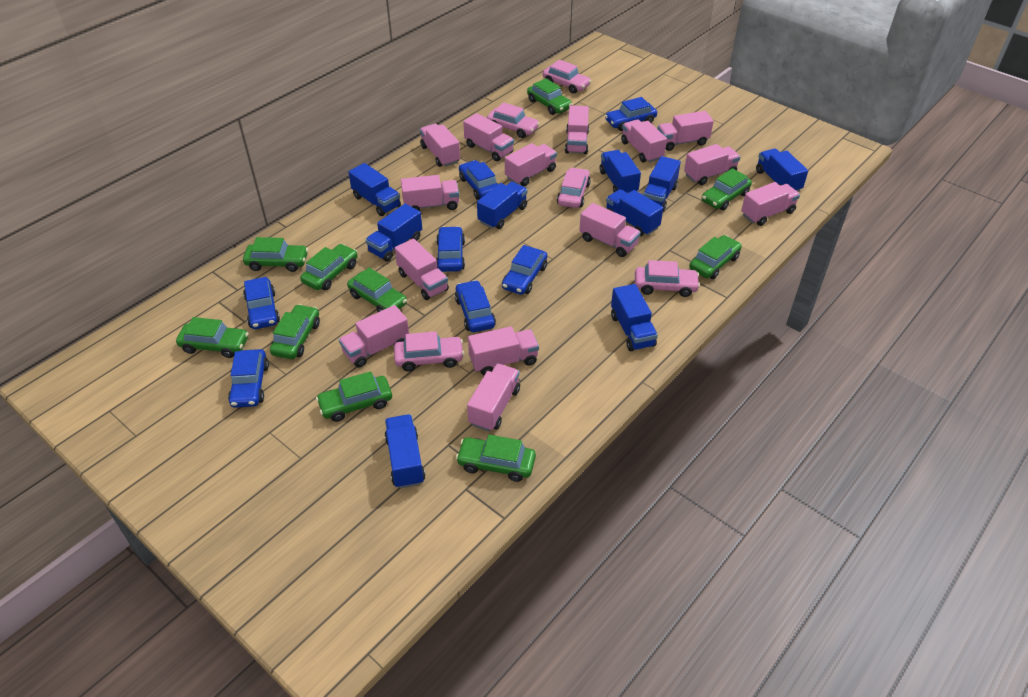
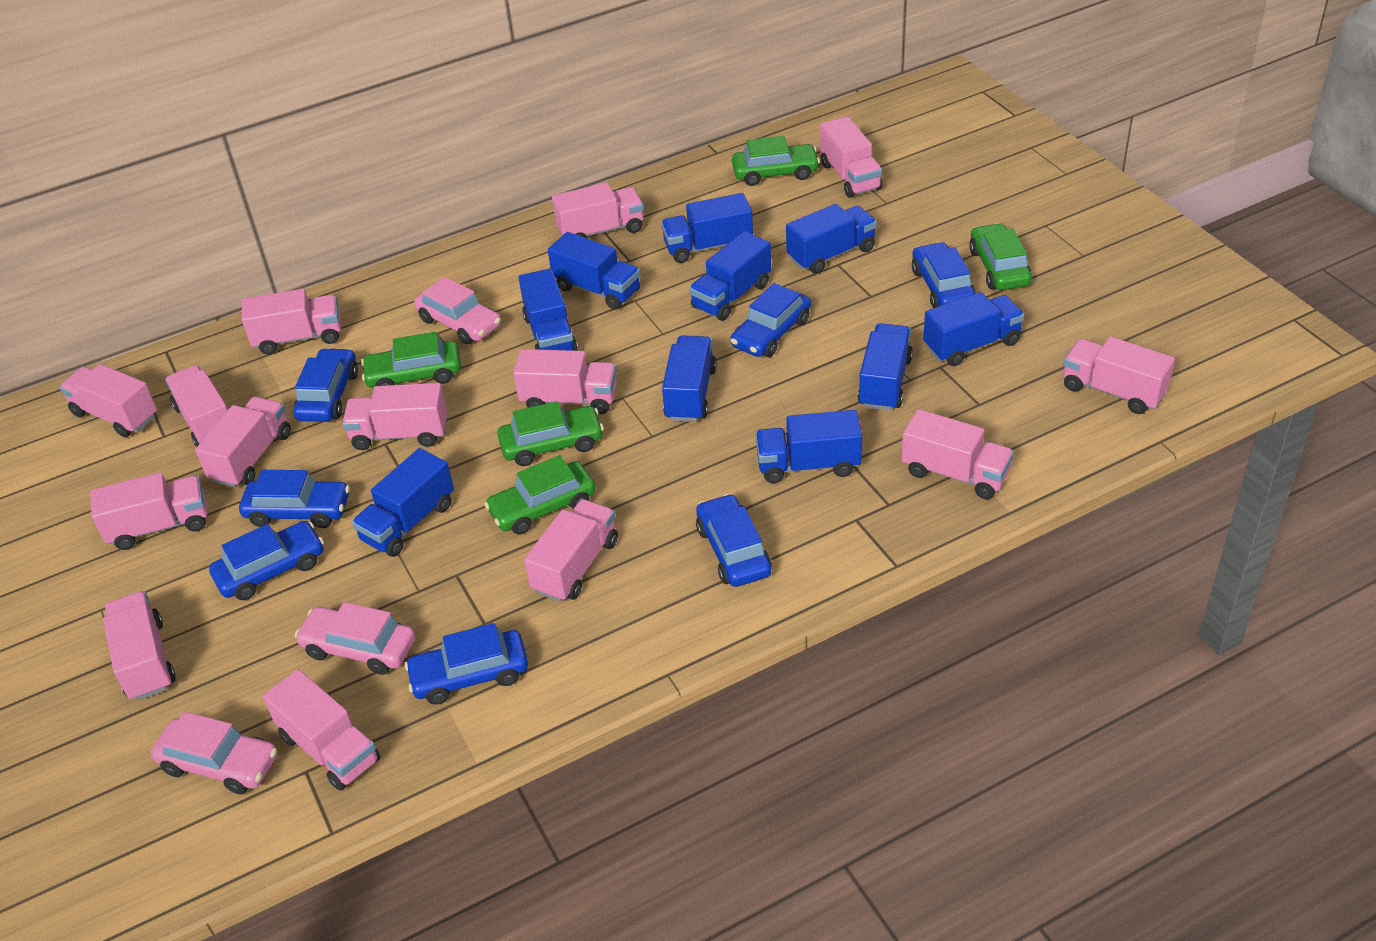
blue truck: 9 -> 10
green car: 10 -> 5
pink car: 5 -> 3

